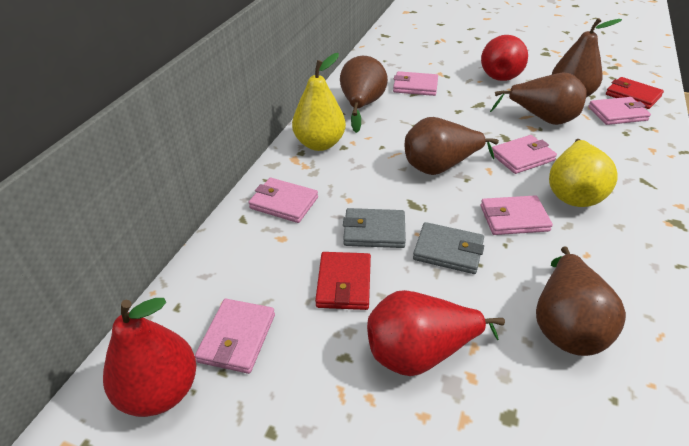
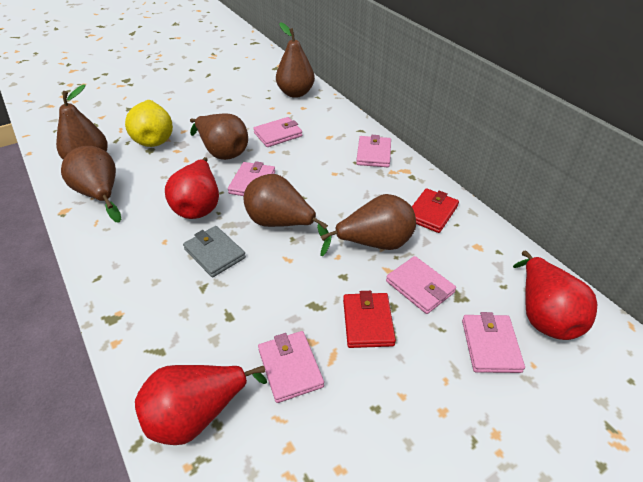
brown pear: 5 -> 6
grey wallet: 2 -> 1
yellow pear: 2 -> 1

